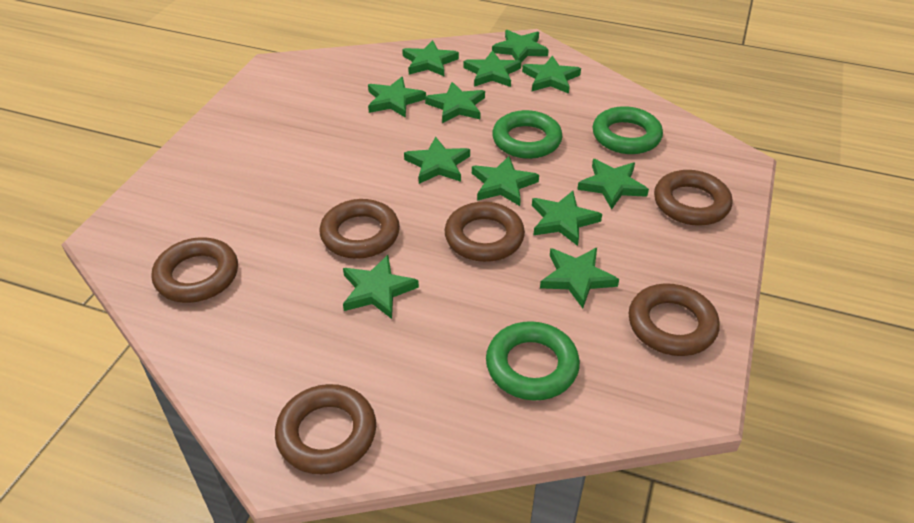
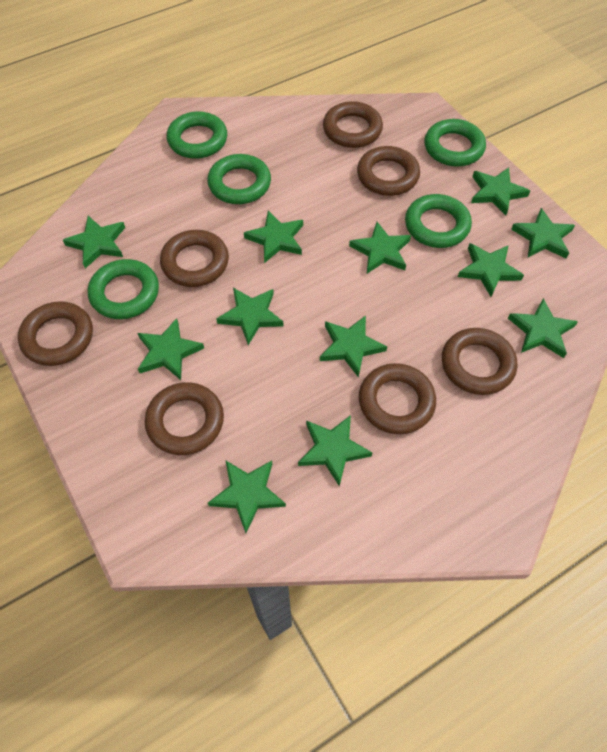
brown ring: 6 -> 7
green ring: 3 -> 5

